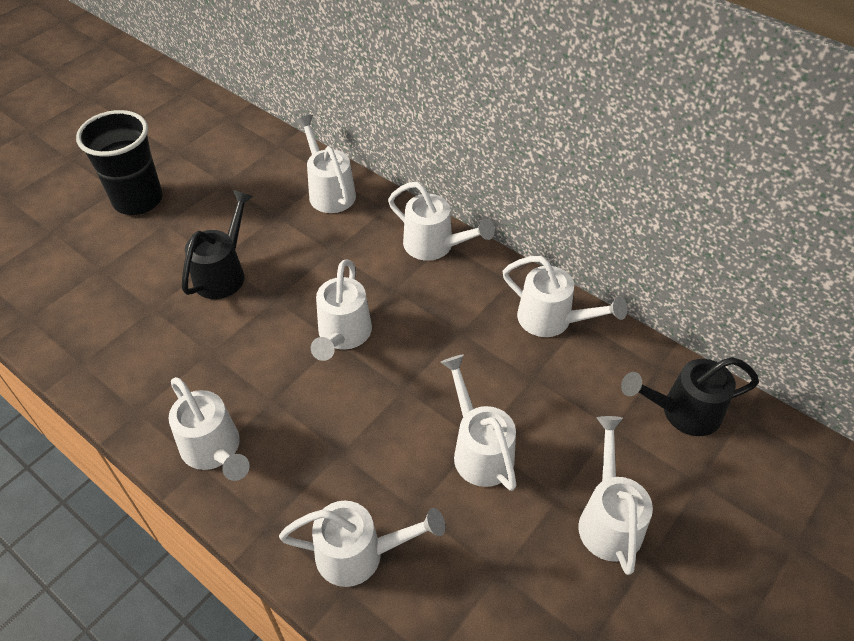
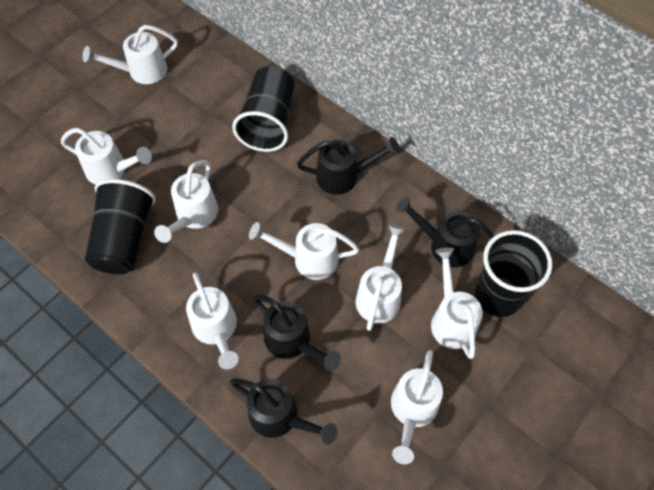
black cup: 1 -> 3
black watering can: 2 -> 4

